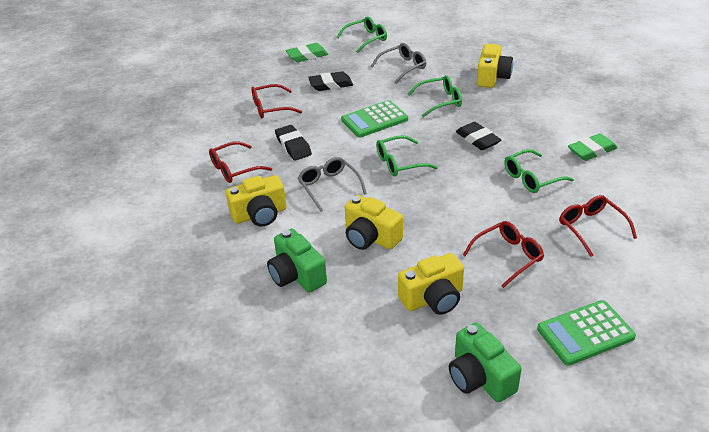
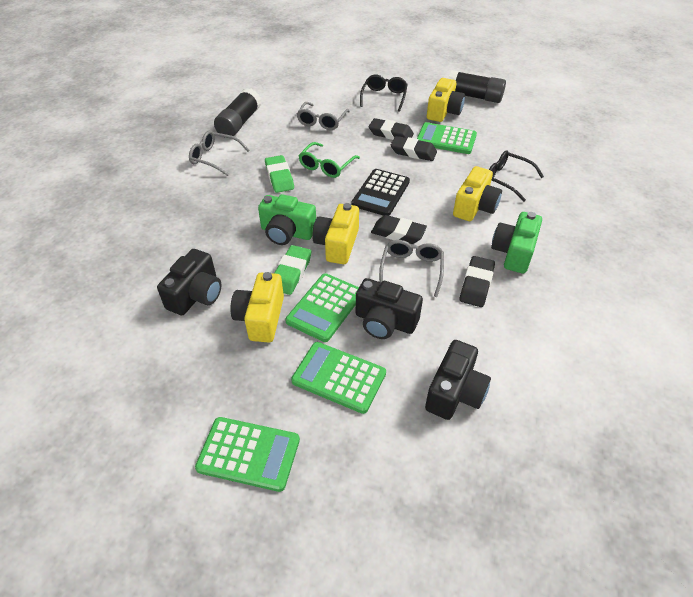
black calculator: 0 -> 1
black camera: 0 -> 3
black eraser: 3 -> 4
black glasses: 0 -> 2
black glue stick: 0 -> 2
green calculator: 2 -> 4
green glasses: 4 -> 1
grey glasses: 2 -> 3
red glasses: 4 -> 0

